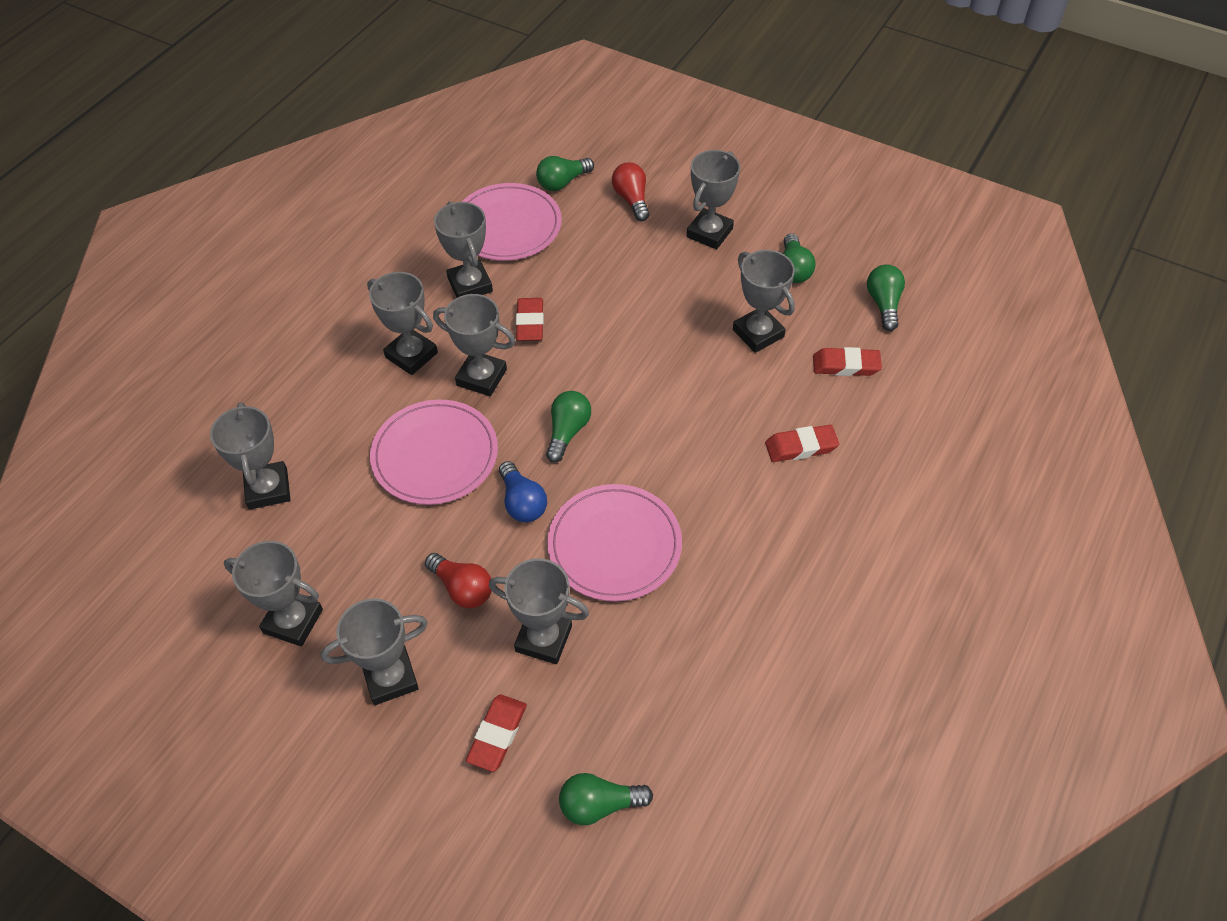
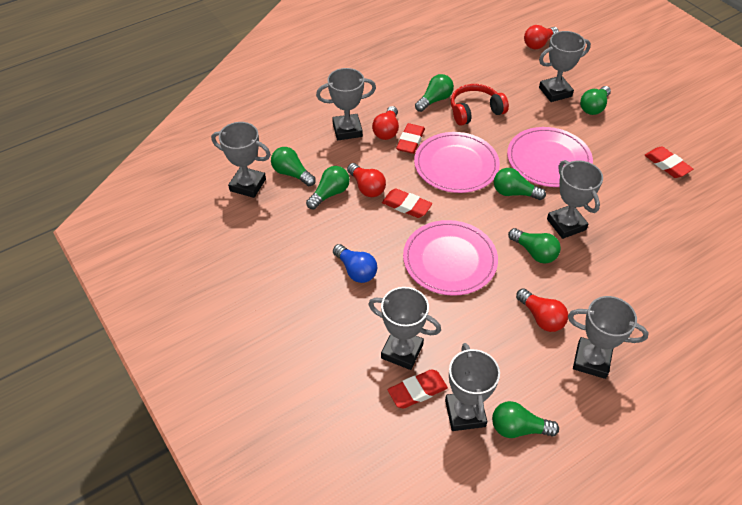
green light bulb: 5 -> 7
grey trophy: 9 -> 7
red headphones: 0 -> 1
red light bulb: 2 -> 4

